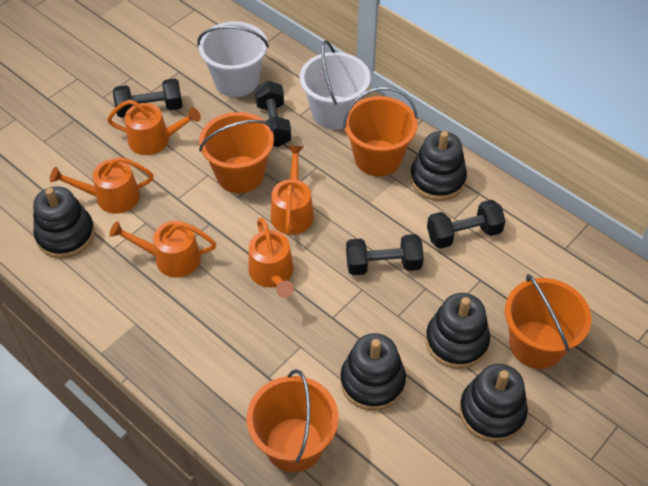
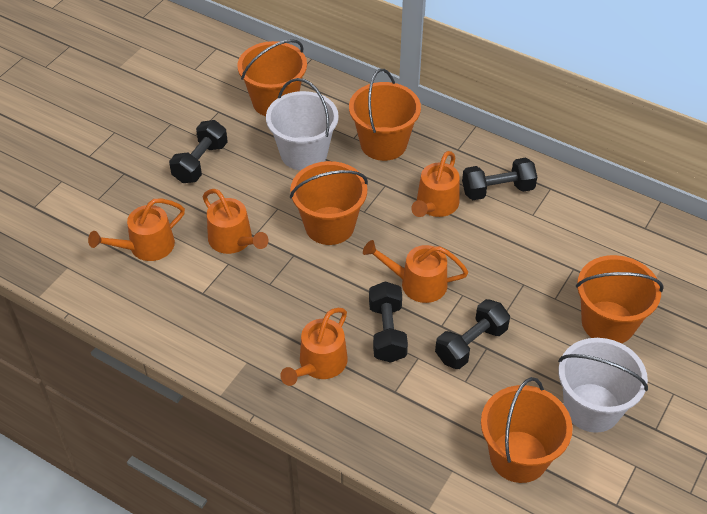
black stacking toy: 5 -> 0
orange bucket: 4 -> 5

